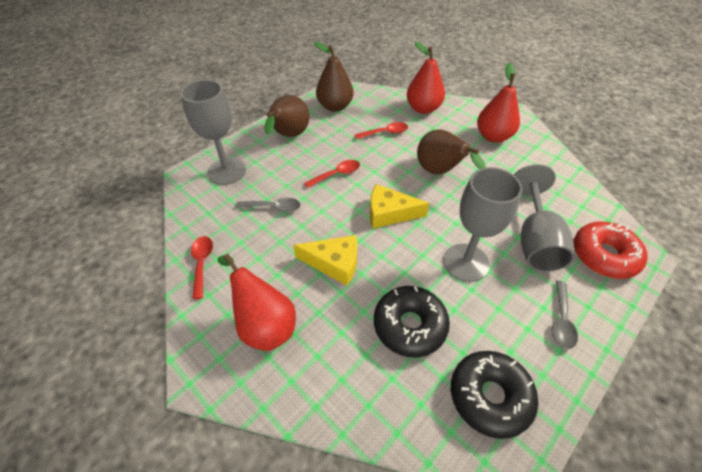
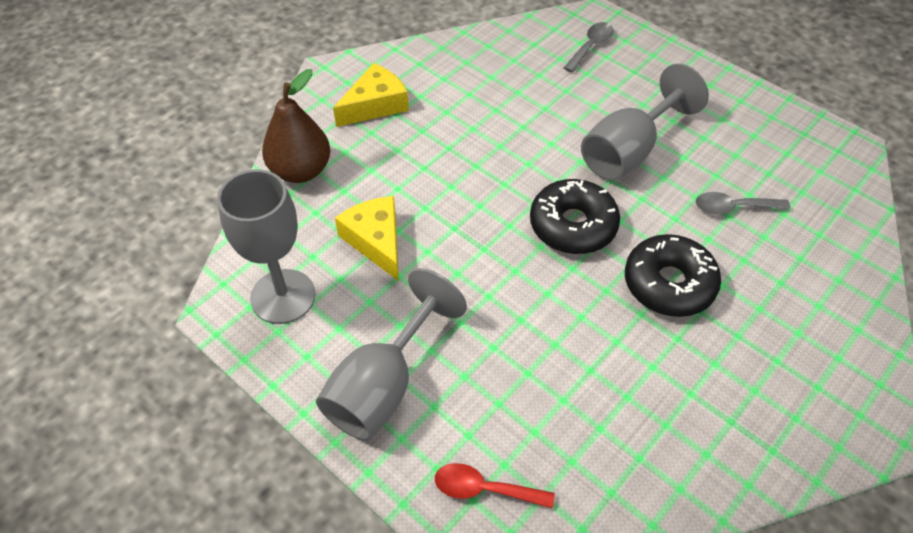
brown pear: 3 -> 1
red donut: 1 -> 0
red pear: 3 -> 0
red spoon: 3 -> 1

